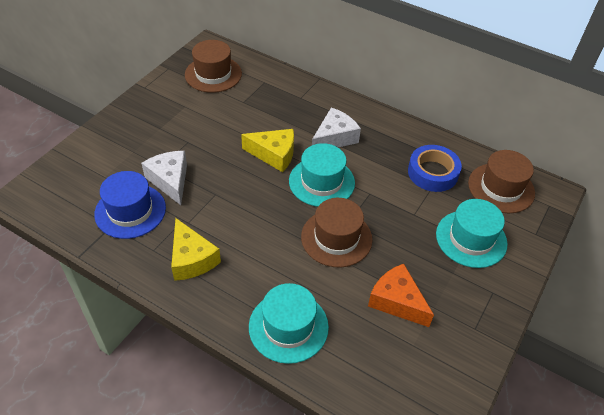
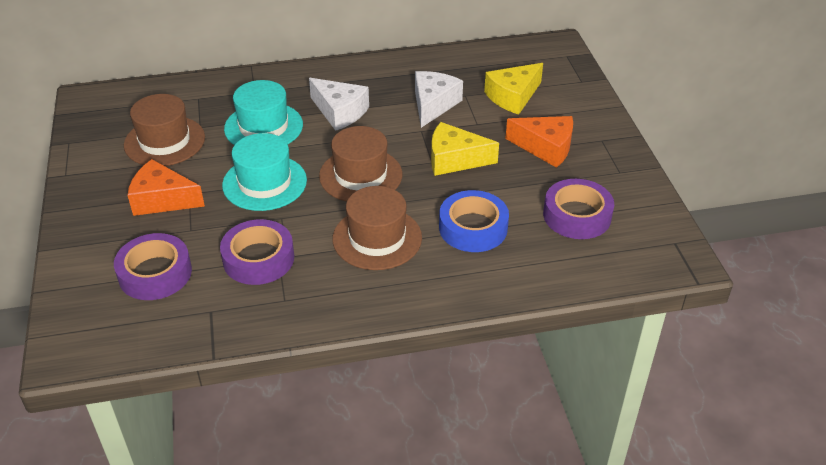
blue hat: 1 -> 0
orange cheese: 1 -> 2
purple tape: 0 -> 3
turquoise hat: 3 -> 2

